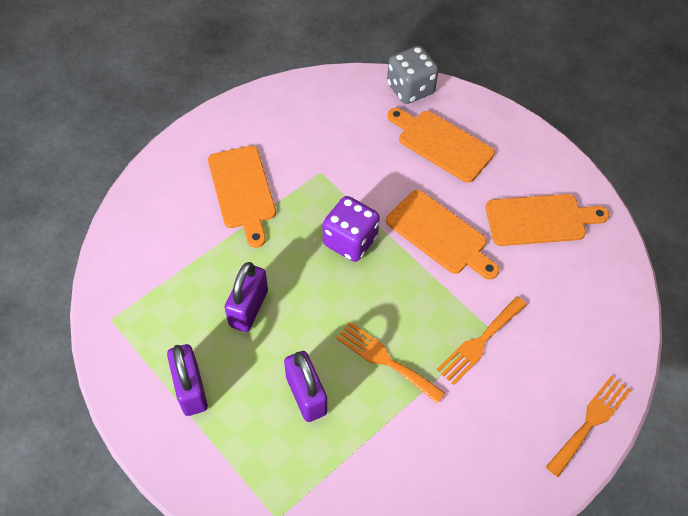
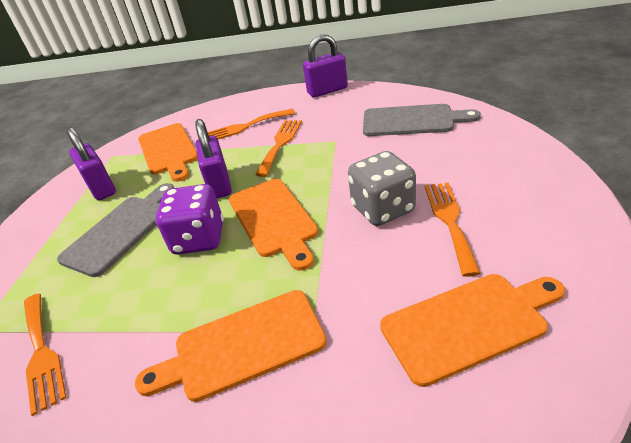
grey cutting board: 0 -> 2
orange fork: 3 -> 4

